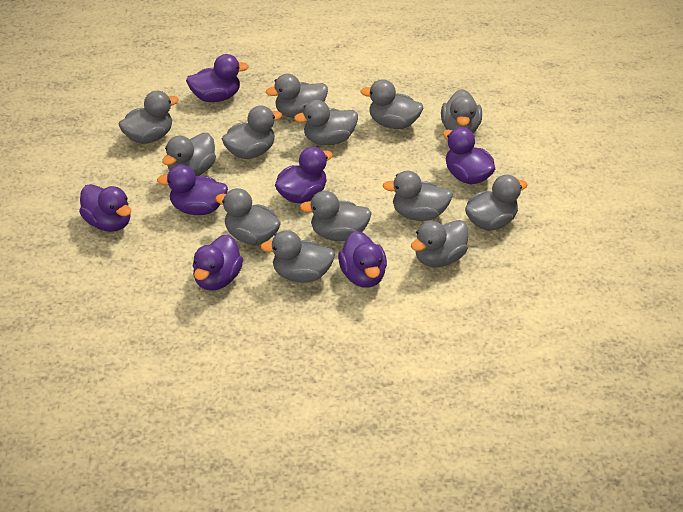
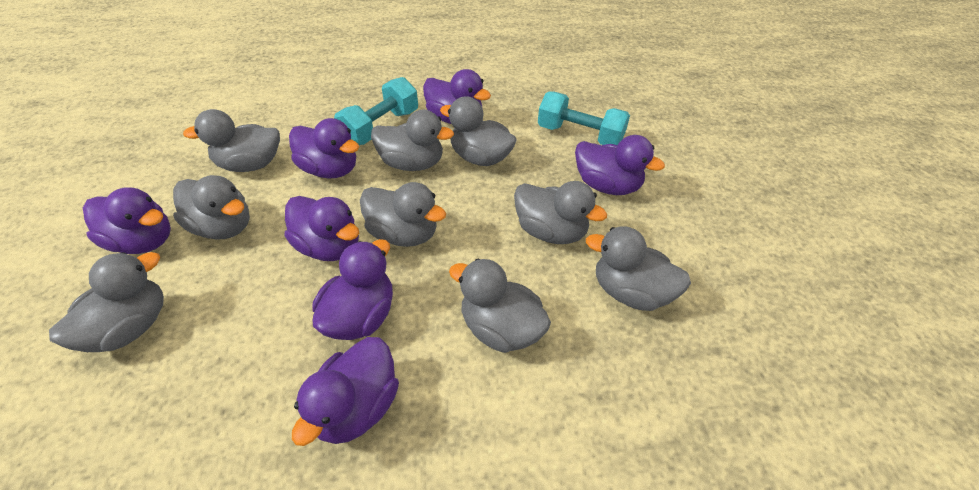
grey duck: 13 -> 9
turquoise dumbbell: 0 -> 2

